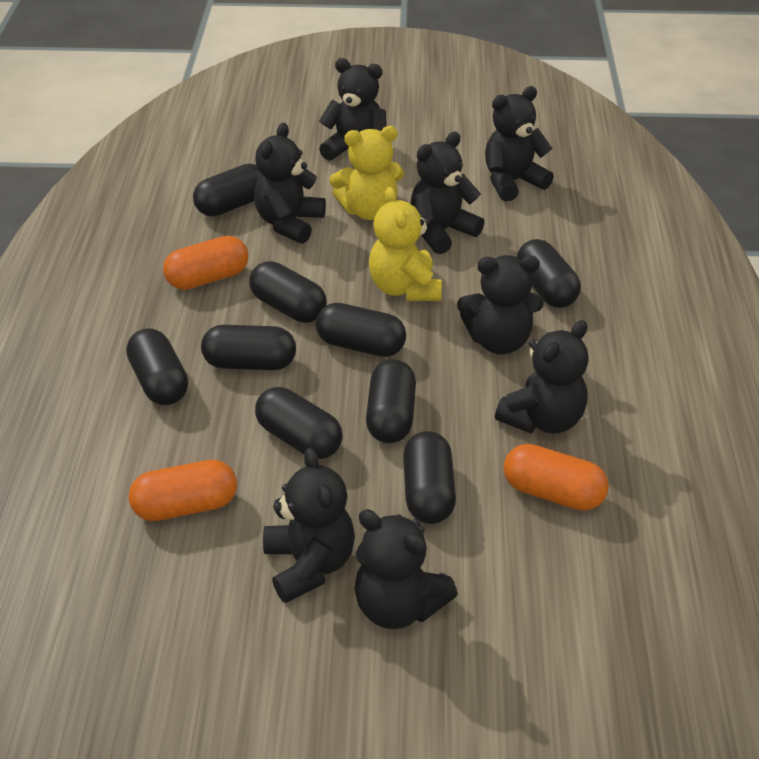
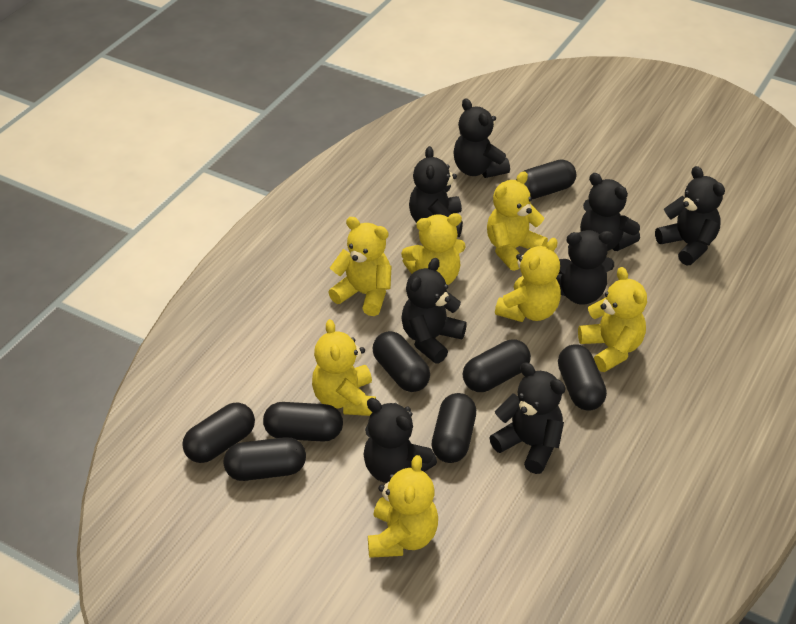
black capsule: 9 -> 8
orange capsule: 3 -> 0
yellow teddy bear: 2 -> 7

